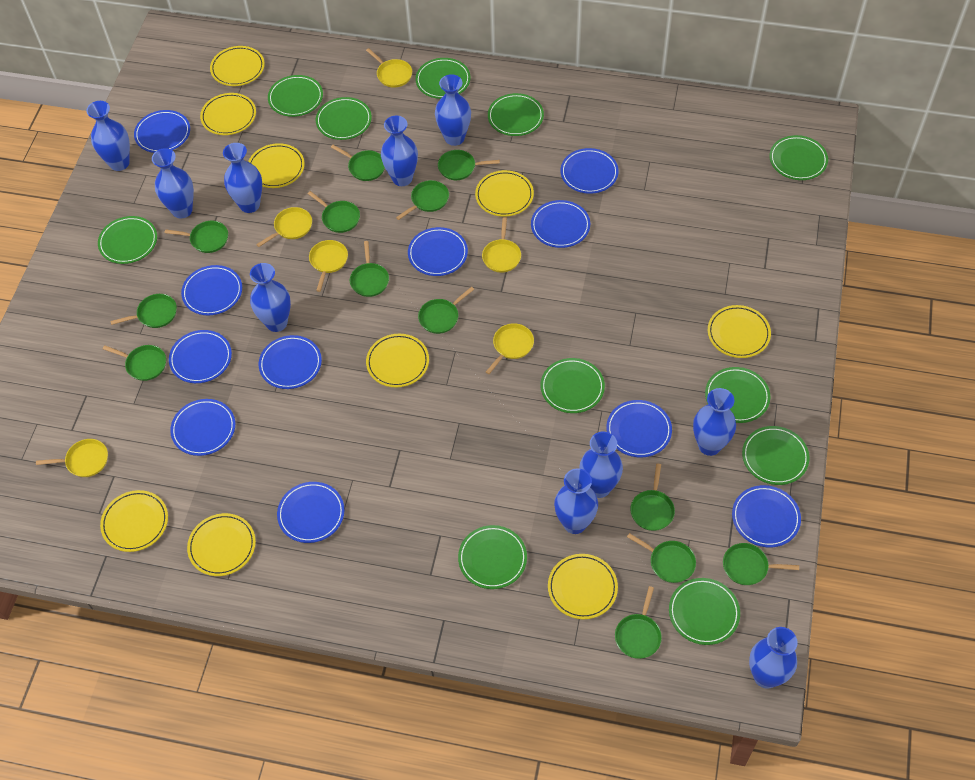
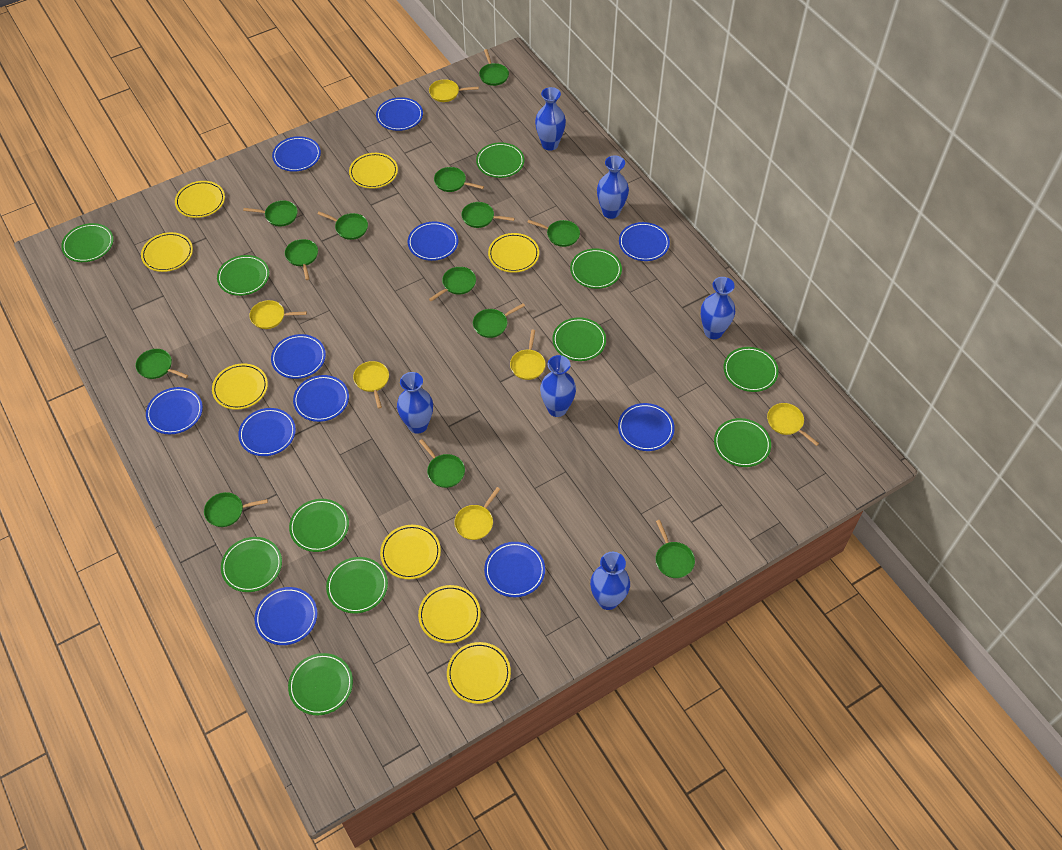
blue vase: 10 -> 6
yellow plate: 9 -> 8

